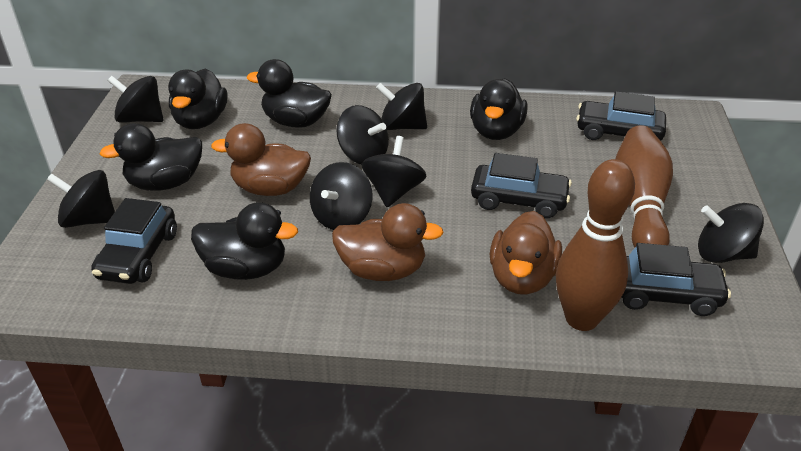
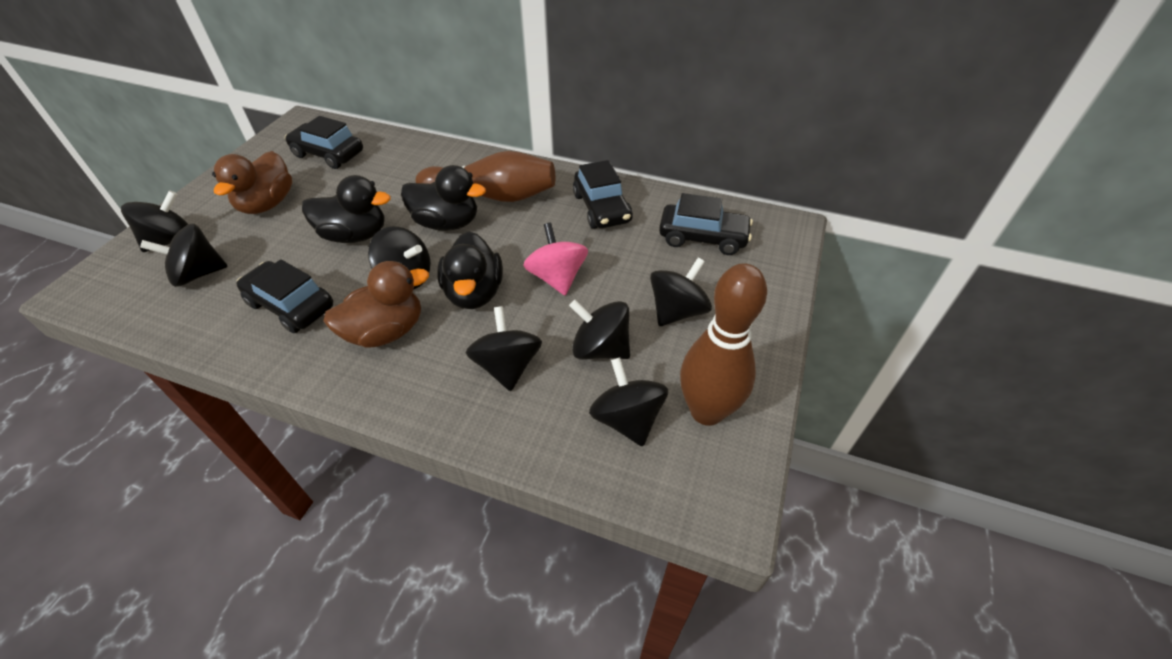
black duck: 5 -> 3
brown duck: 3 -> 2
pink spinning top: 0 -> 1

